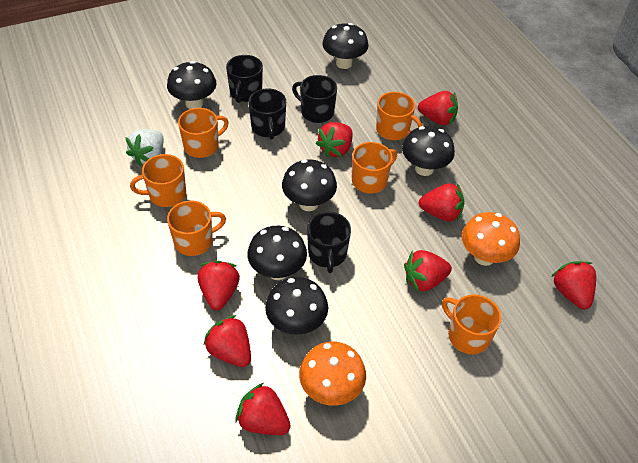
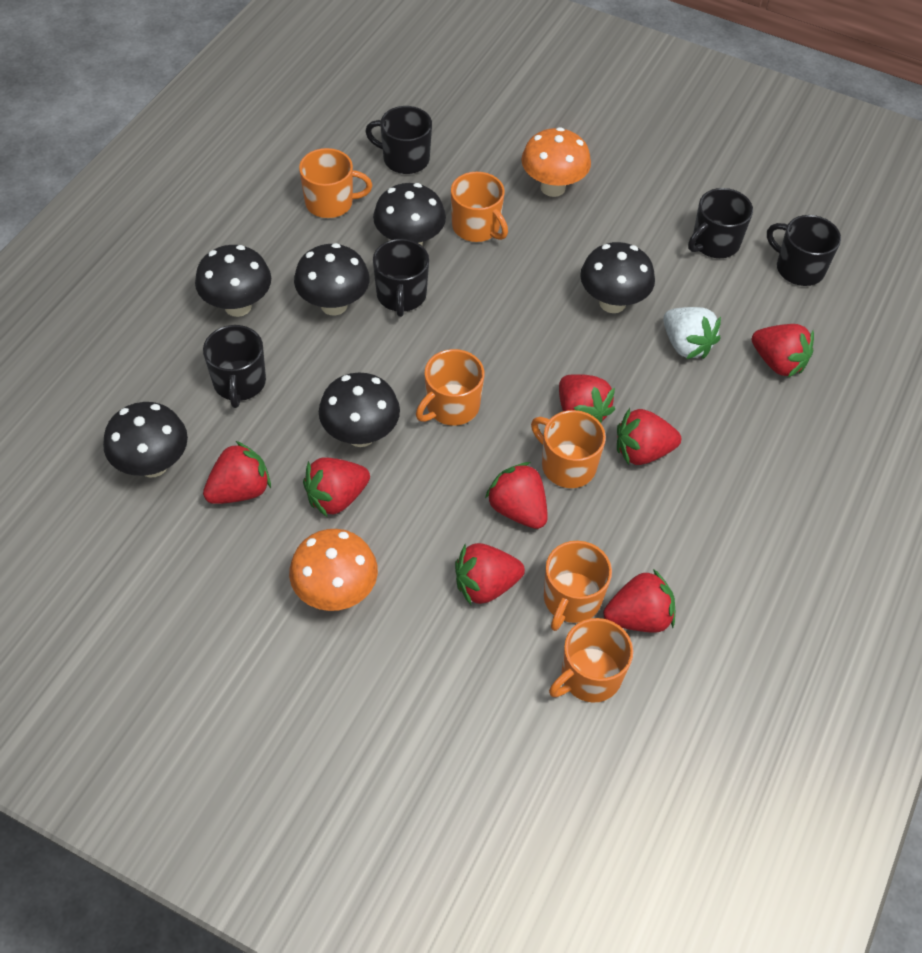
black mug: 4 -> 5

